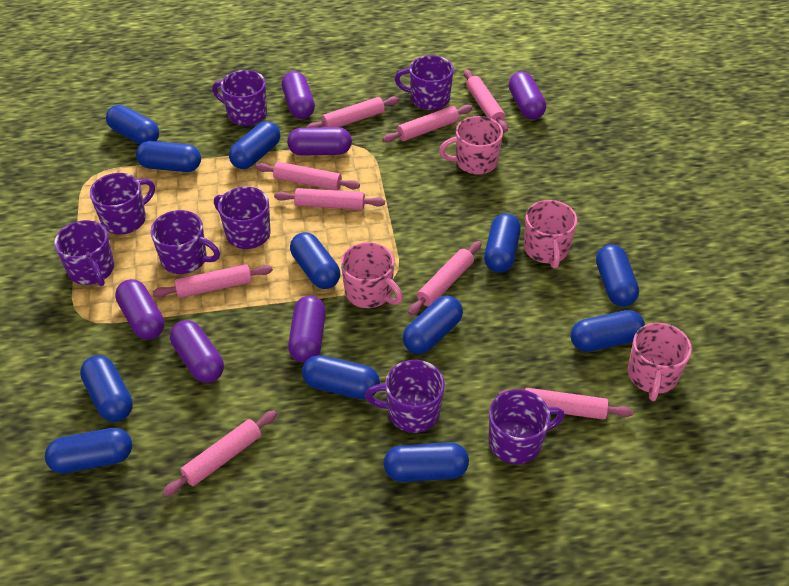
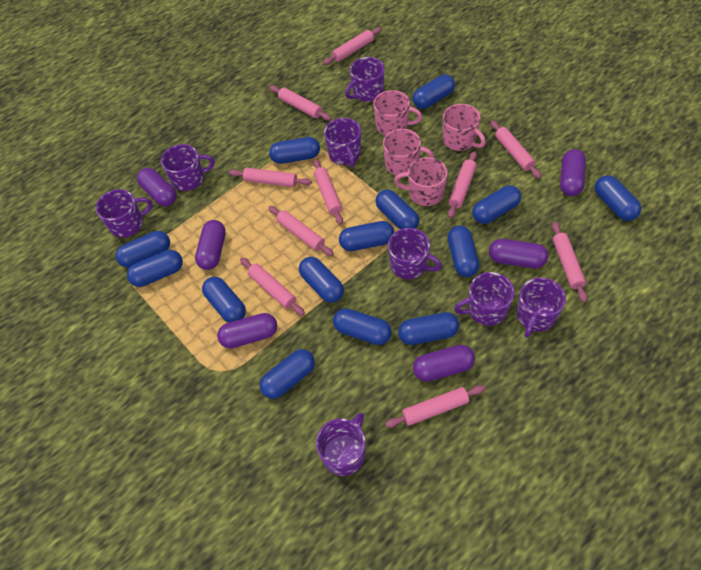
blue capsule: 12 -> 14
pink rolling pin: 9 -> 10

